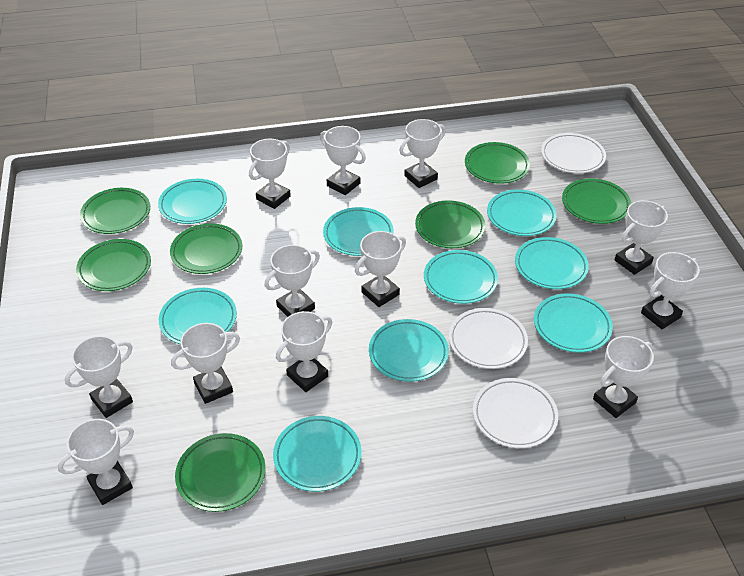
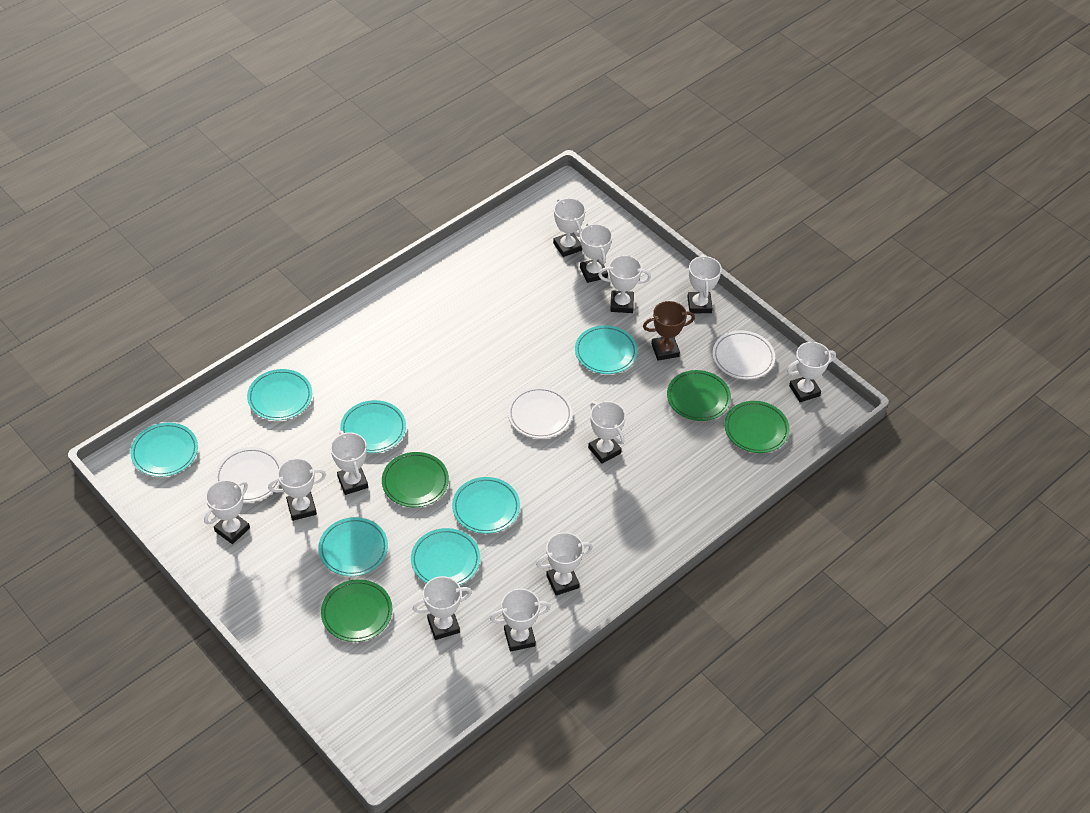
brown trophy: 0 -> 1
green plate: 7 -> 4
turquoise plate: 9 -> 7

